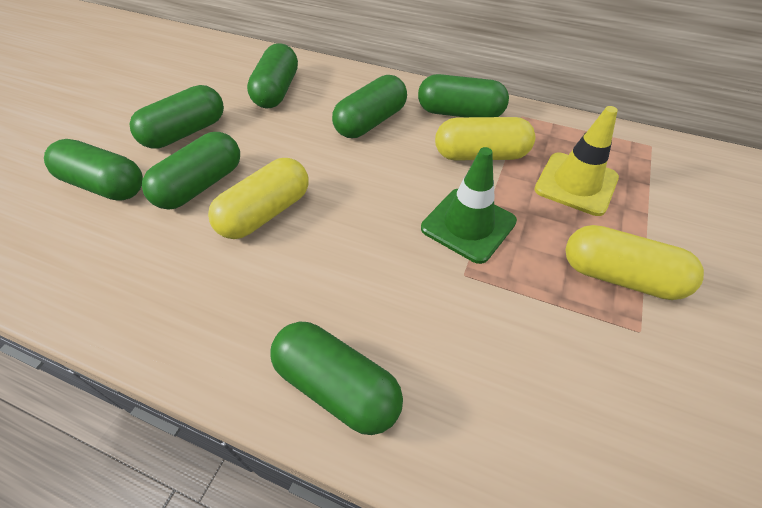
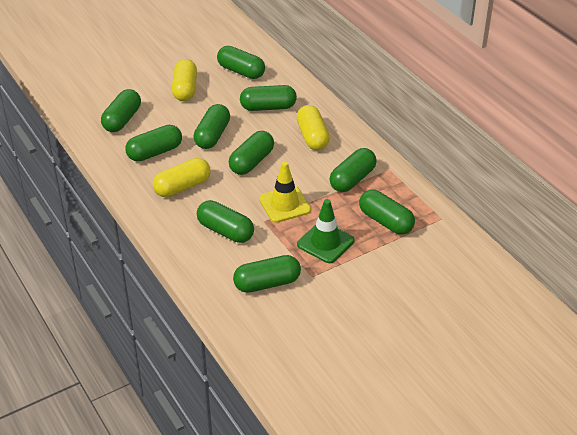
green capsule: 7 -> 10

